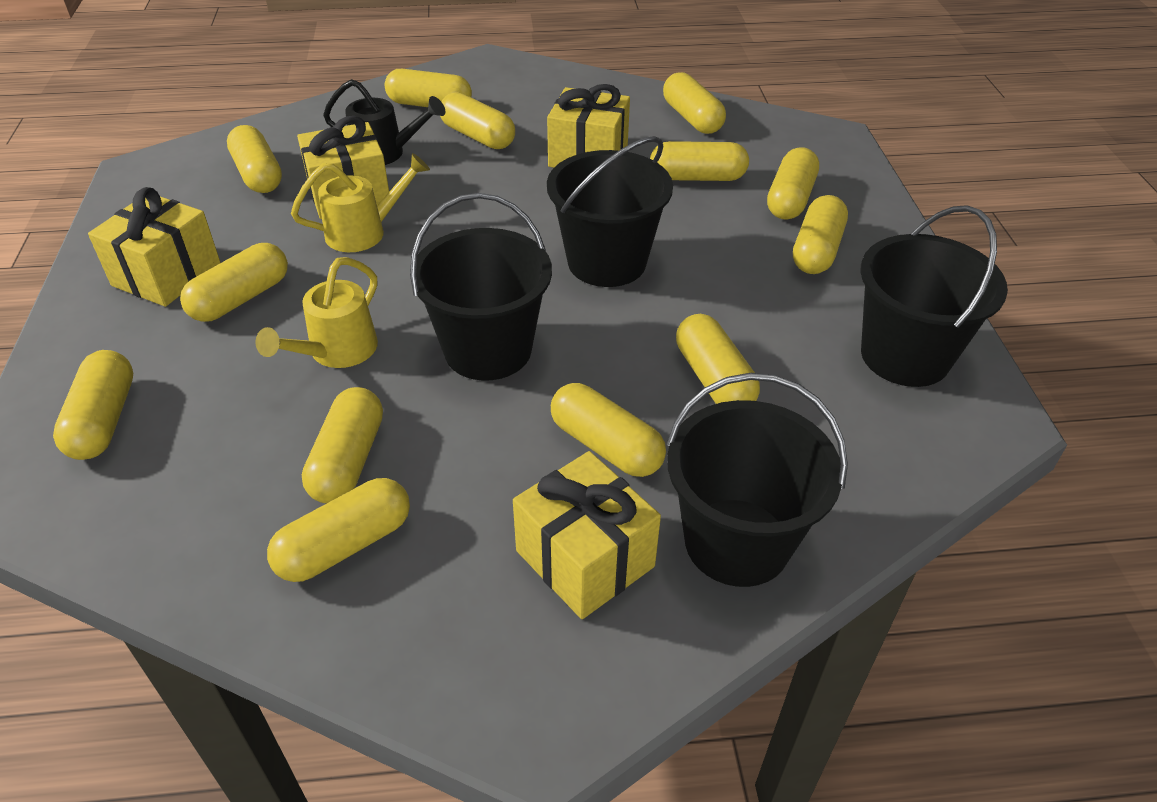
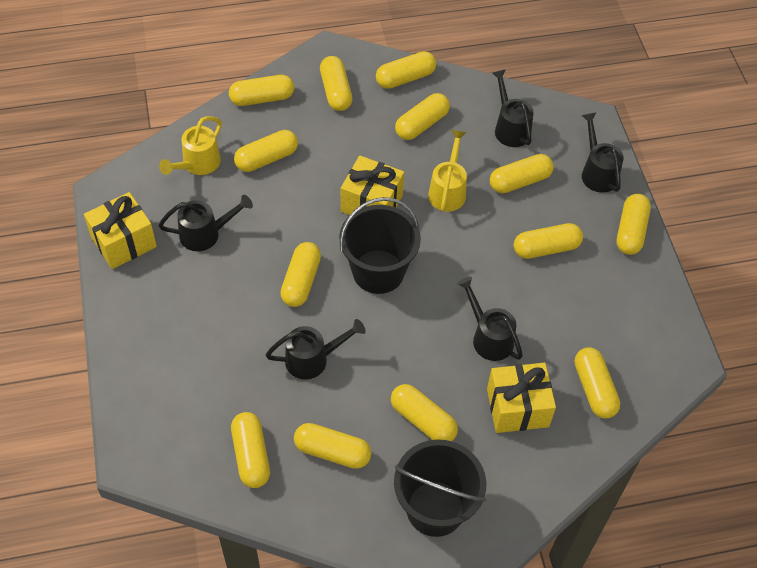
black bucket: 4 -> 2
black watering can: 1 -> 5
yellow gift: 4 -> 3

